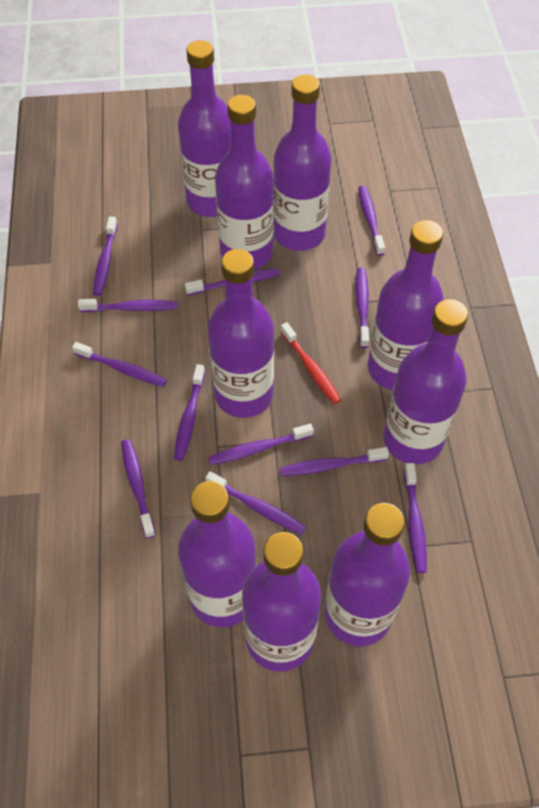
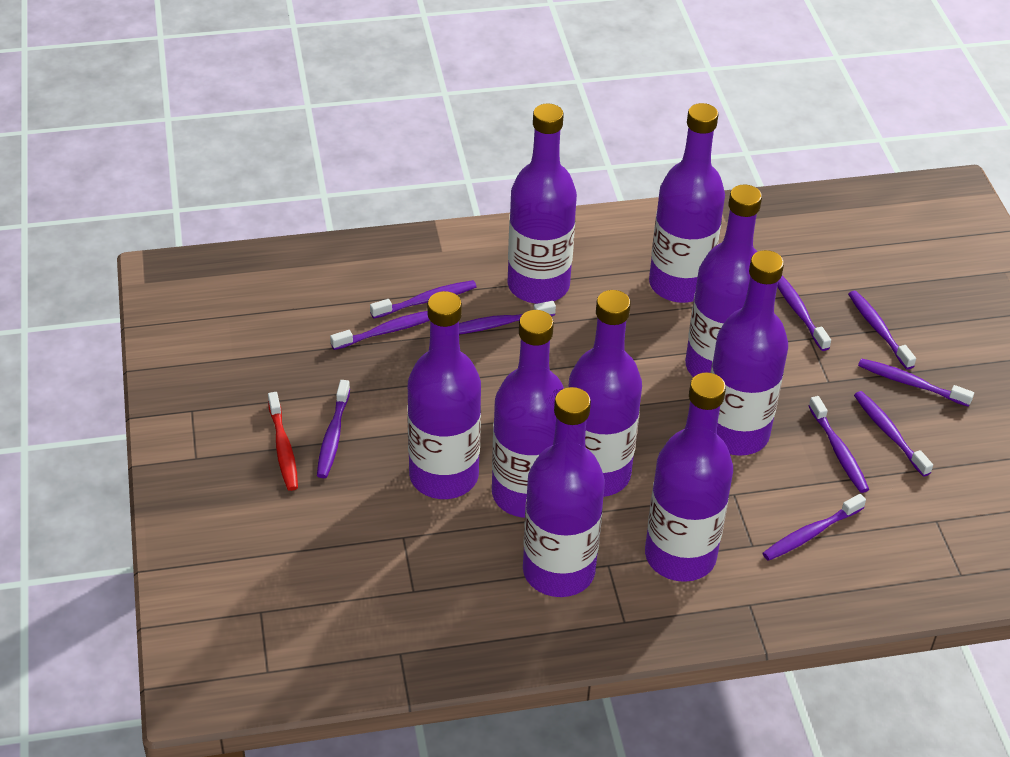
purple toothbrush: 12 -> 10

